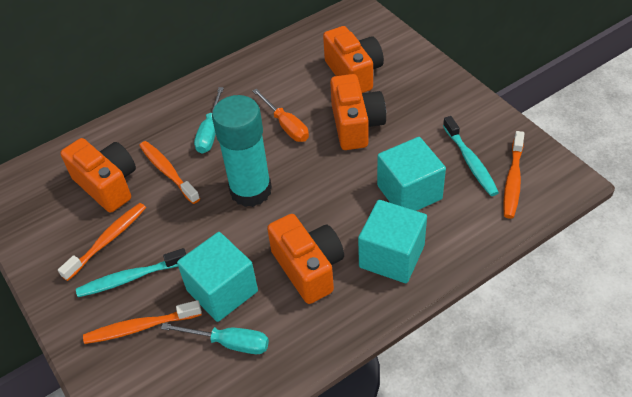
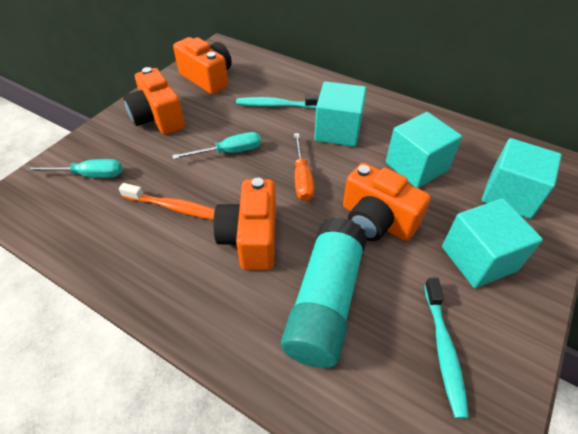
orange toothbrush: 4 -> 1
turquoise cube: 3 -> 4

